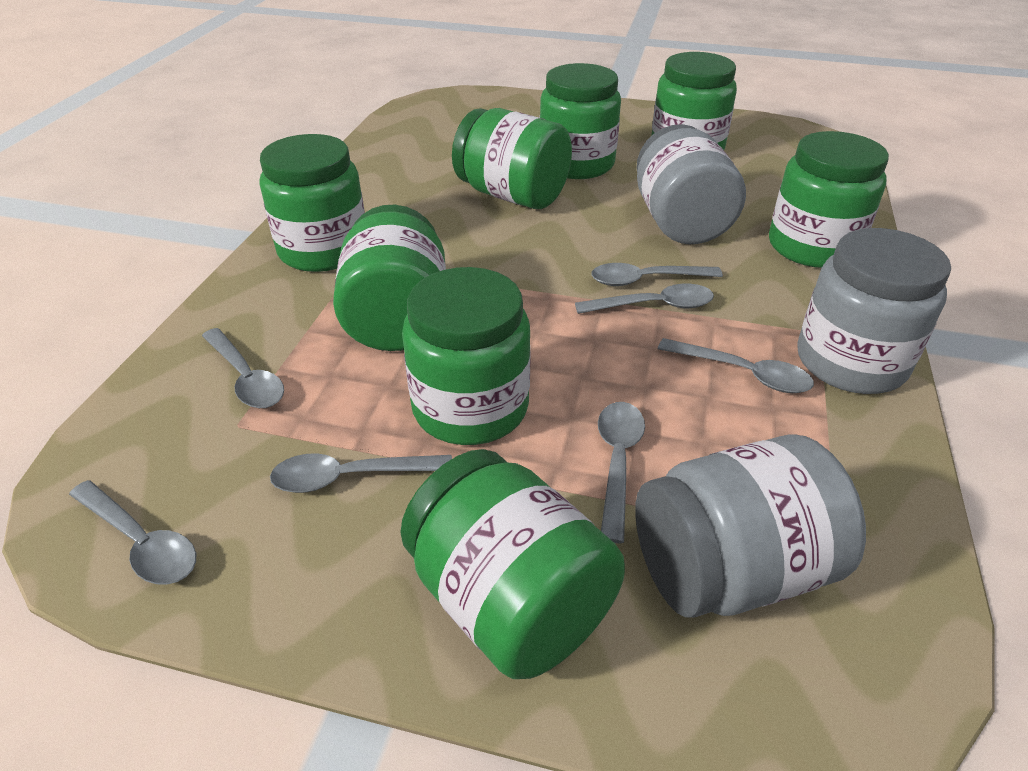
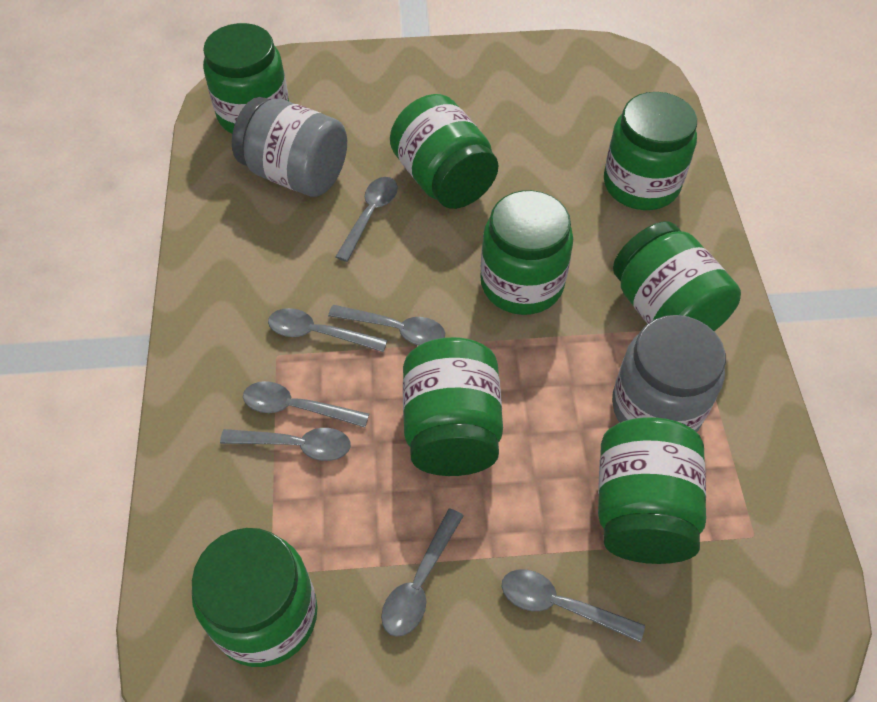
grey jar: 3 -> 2

